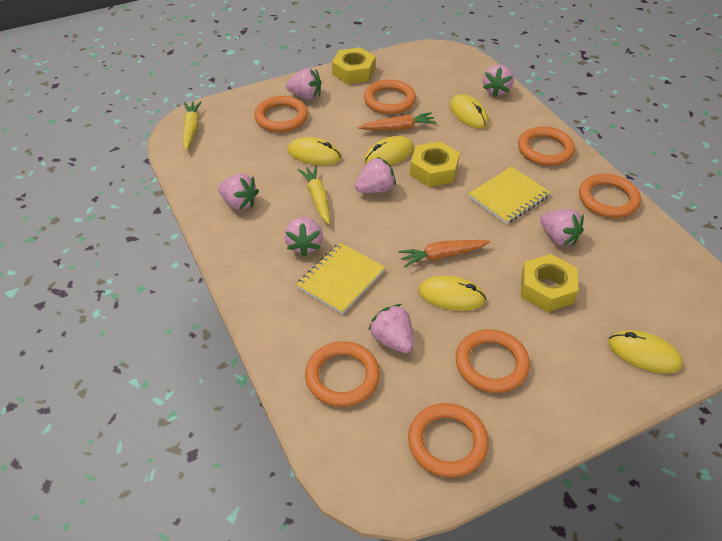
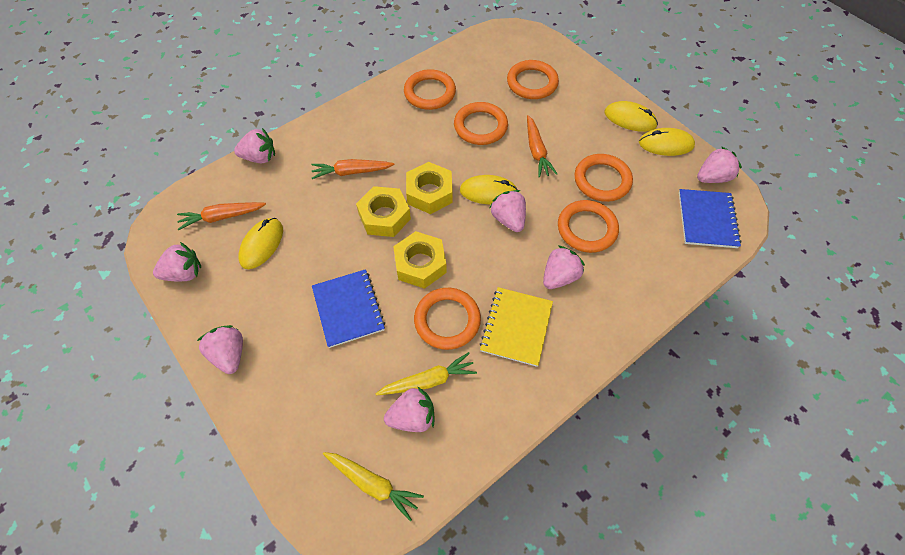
blue notebook: 0 -> 2
orange carrot: 2 -> 3
orange ring: 7 -> 6
yellow mouse: 5 -> 4
yellow notebook: 2 -> 1

